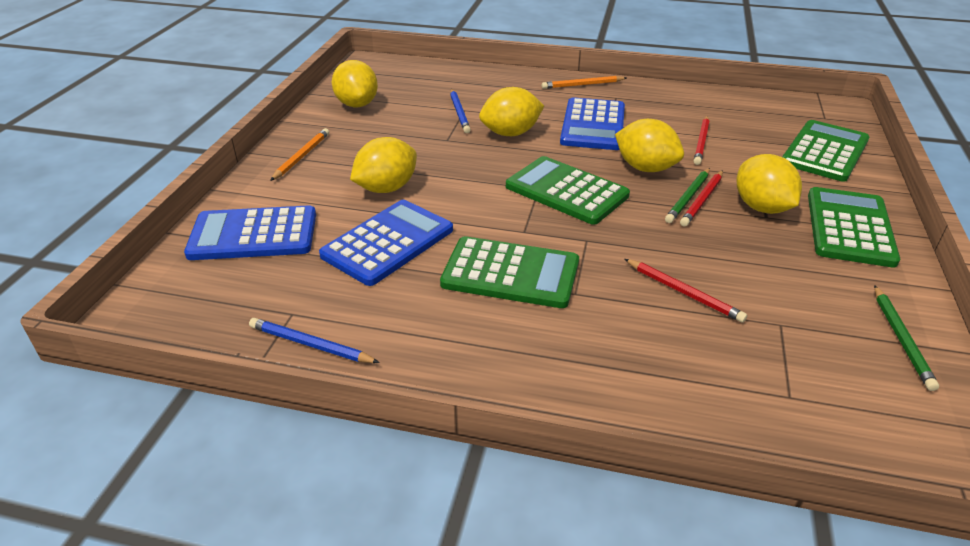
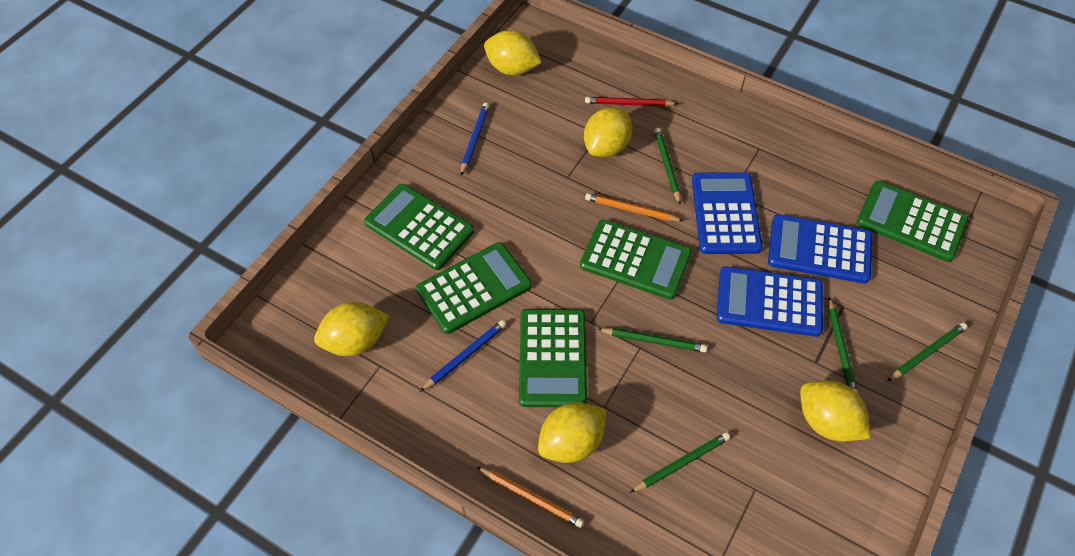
green calculator: 4 -> 5
green pencil: 2 -> 5
red pencil: 3 -> 1

